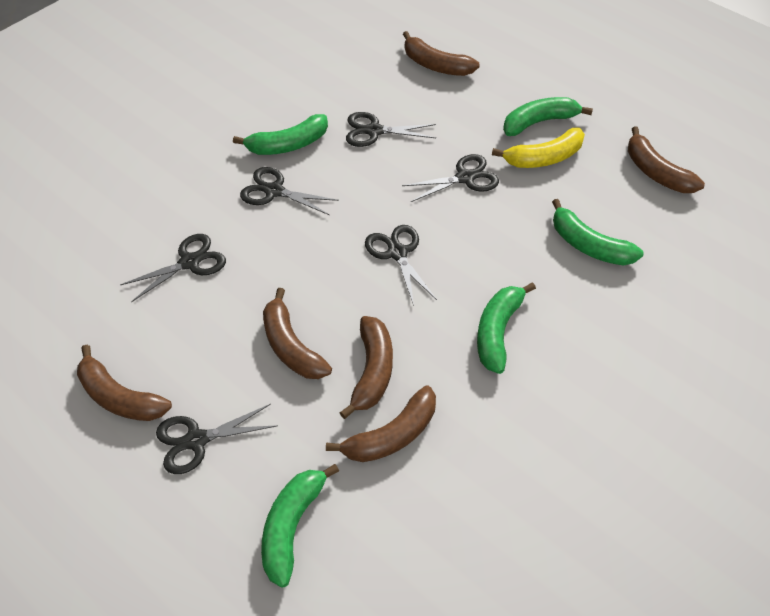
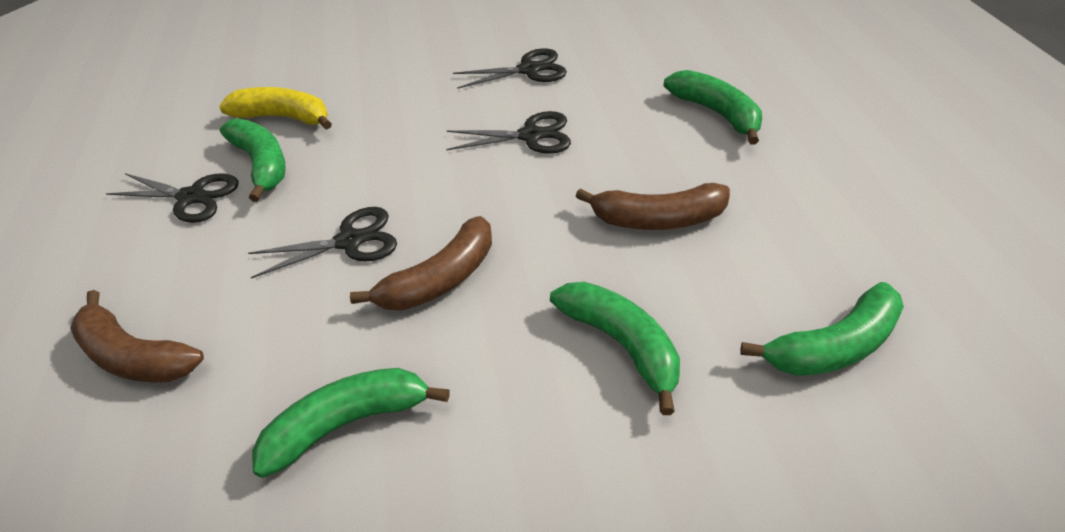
black scissors: 6 -> 4
brown banana: 6 -> 3

